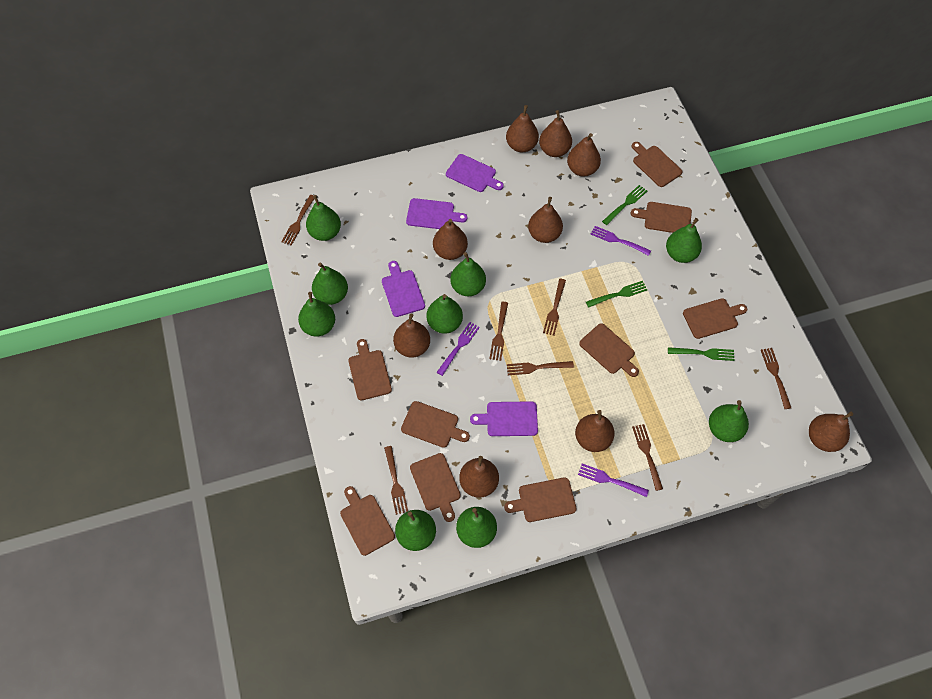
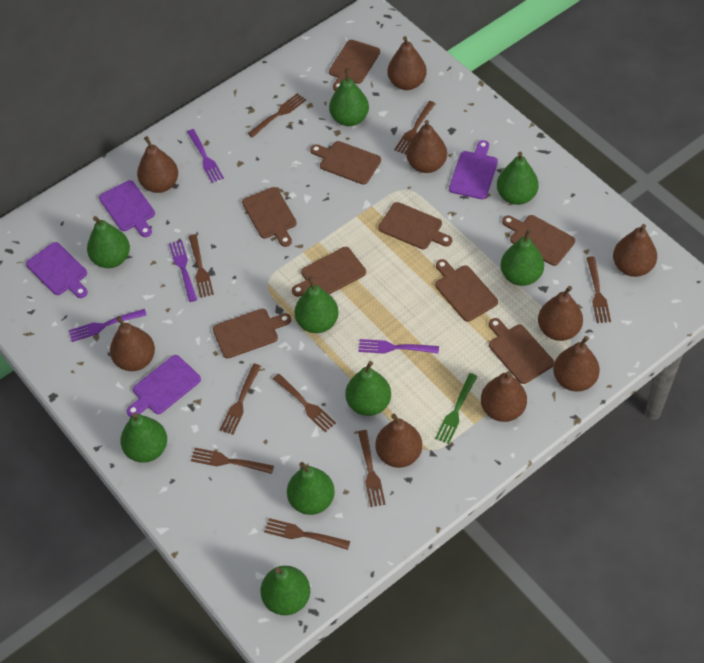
brown fork: 7 -> 9
green fork: 3 -> 1
purple fork: 3 -> 4

